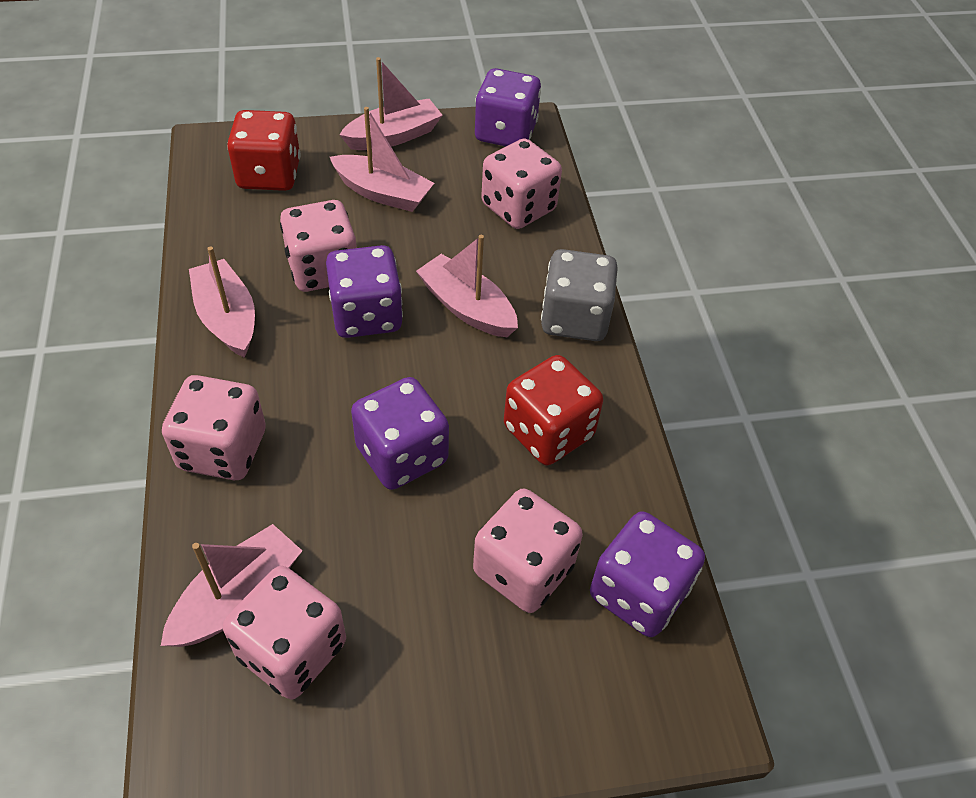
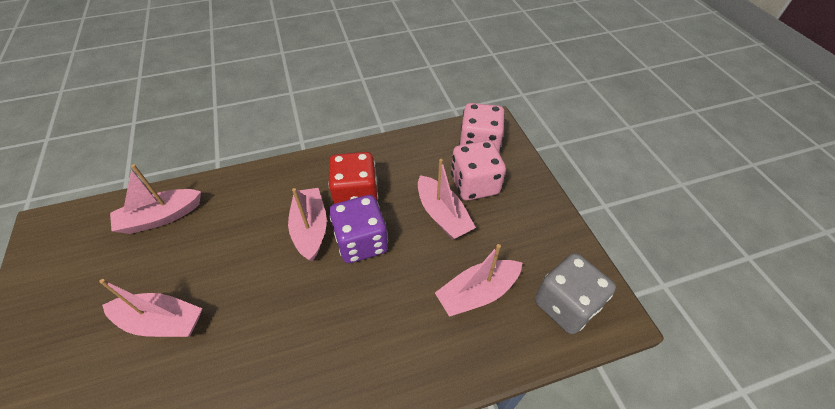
pink dice: 5 -> 2
purple dice: 4 -> 1
red dice: 2 -> 1

